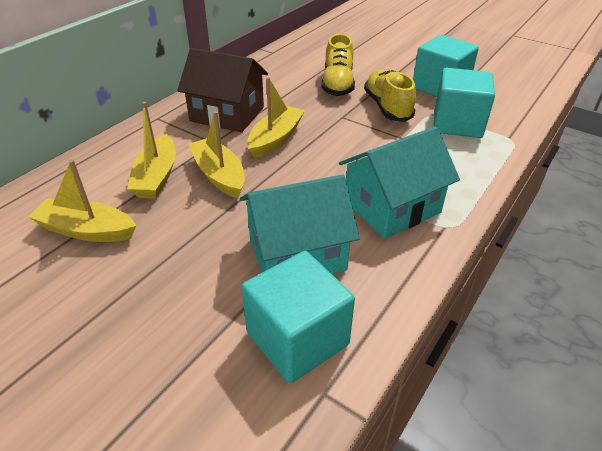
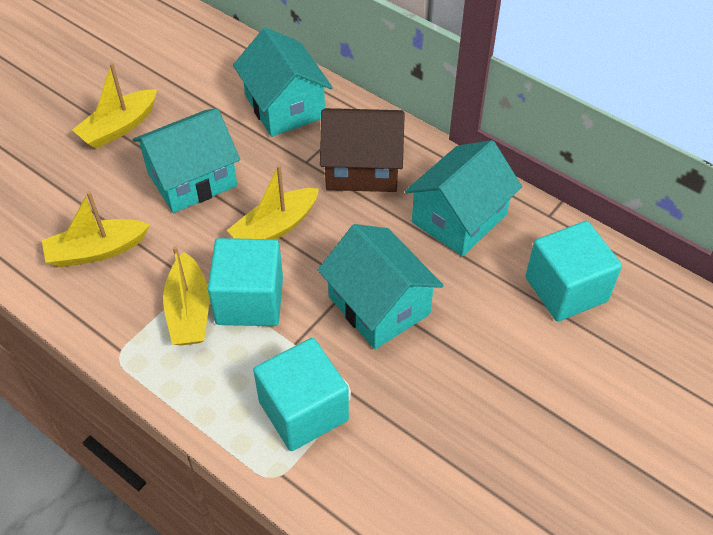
turquoise house: 2 -> 4
yellow shoe: 2 -> 0

